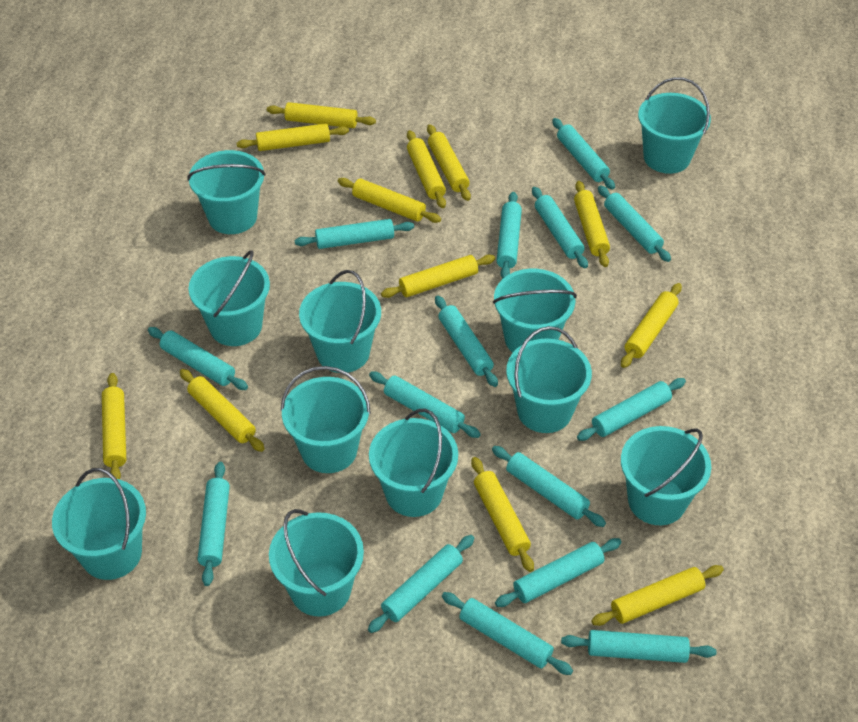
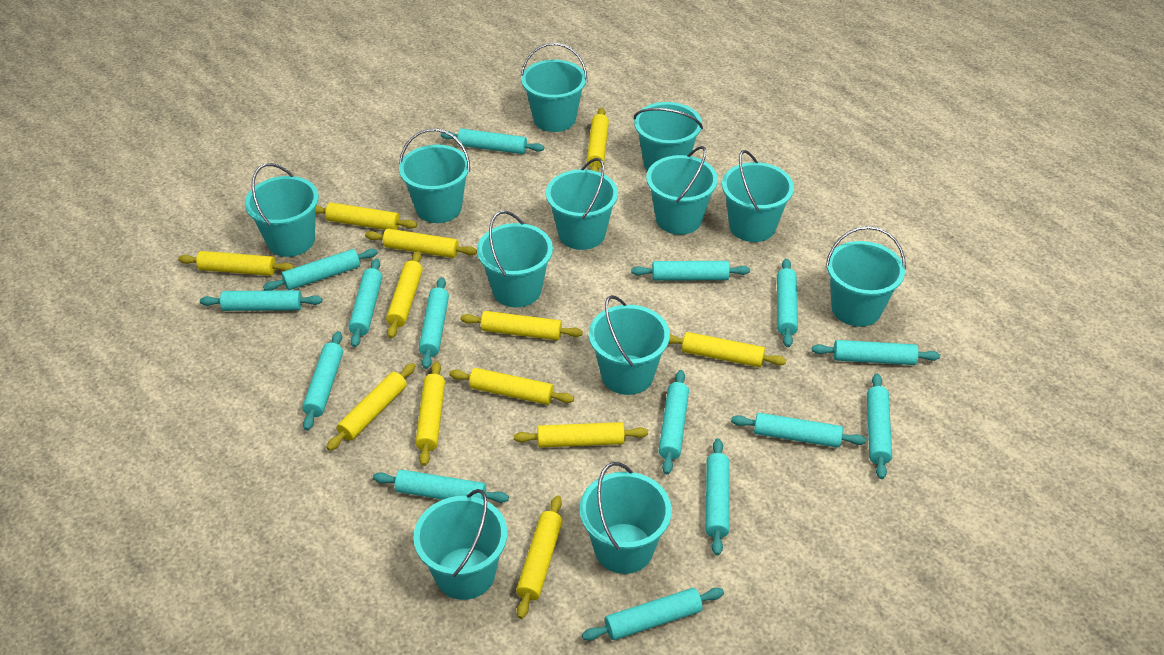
turquoise bucket: 11 -> 12

